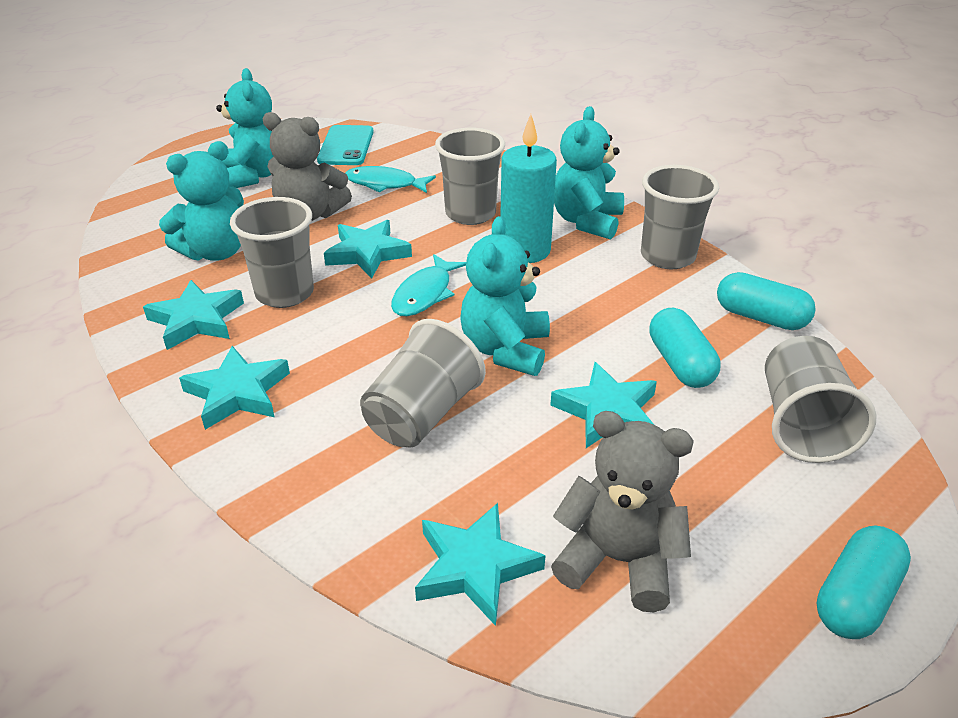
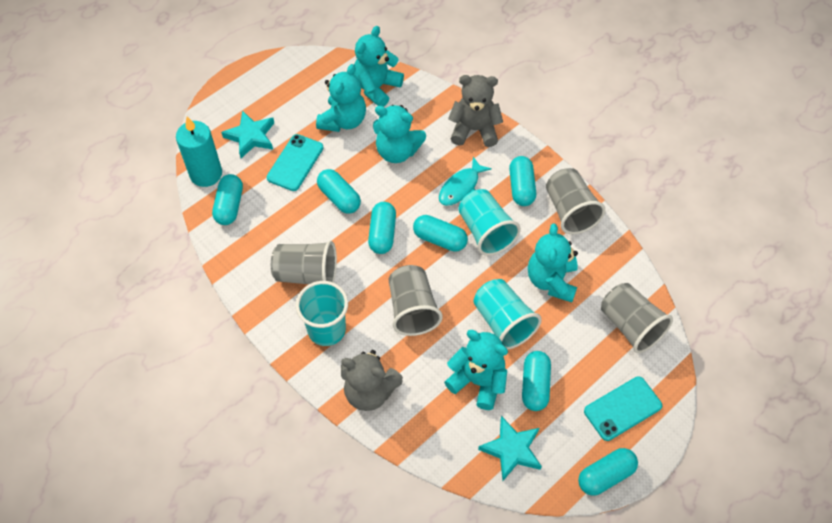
grey cup: 5 -> 4
turquoise capsule: 3 -> 7
turquoise cup: 0 -> 3
turquoise fish: 2 -> 1
turquoise phone: 1 -> 2
turquoise star: 5 -> 2
turquoise teddy bear: 4 -> 5

